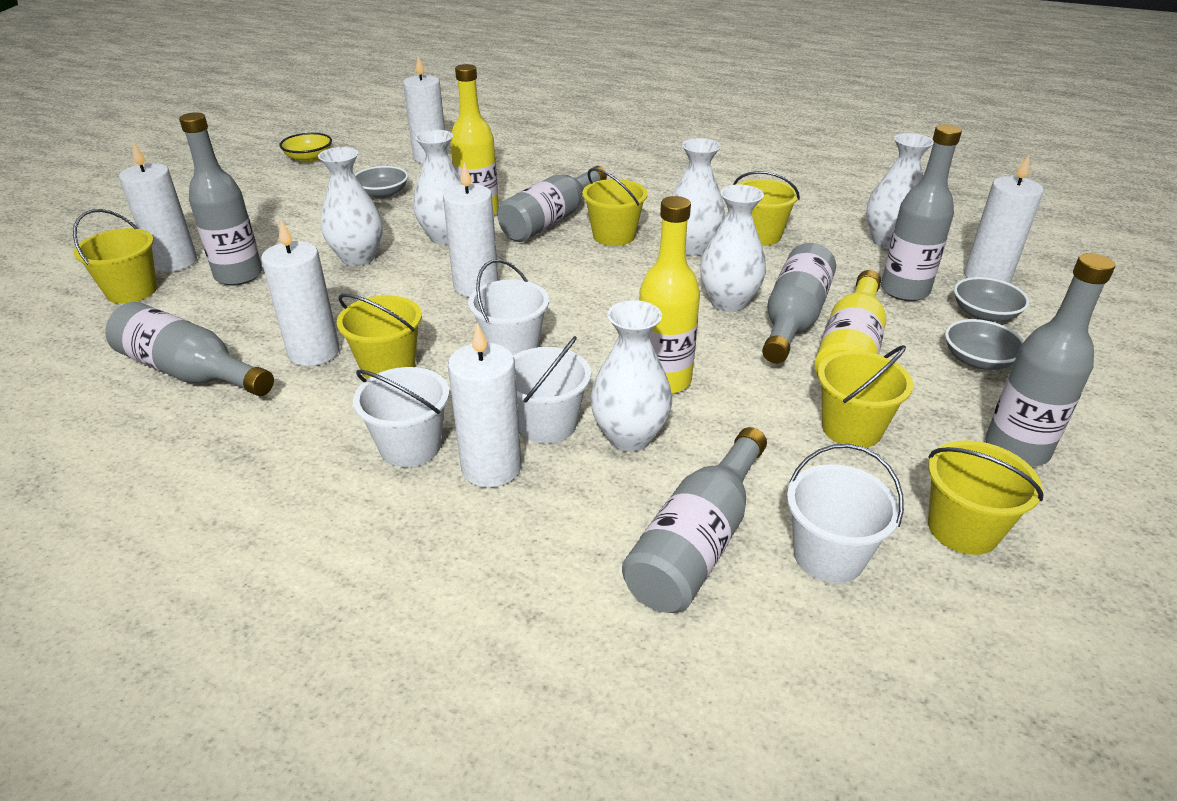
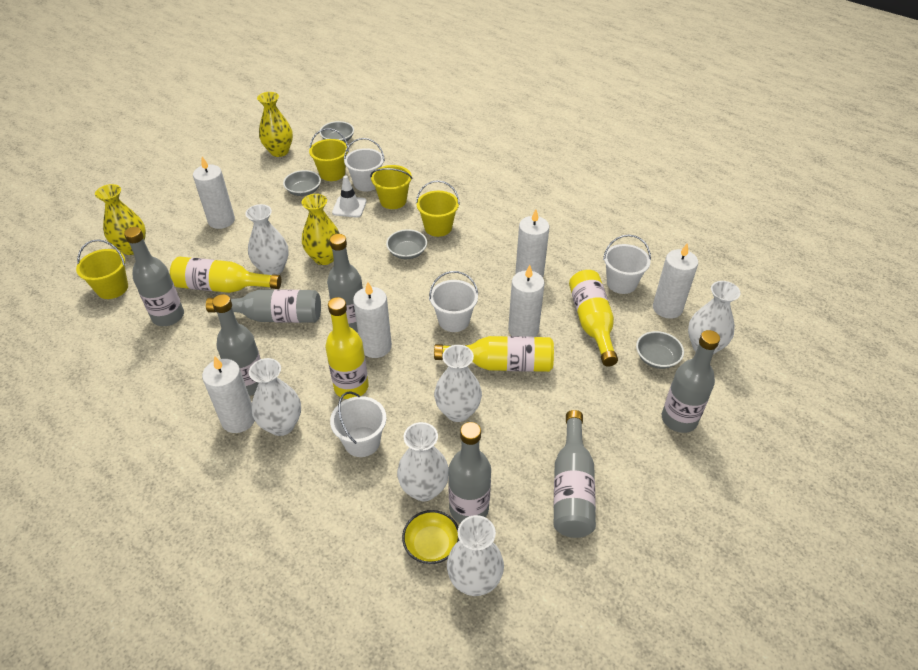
grey bowl: 3 -> 4
white traffic cone: 0 -> 1
yellow bottle: 3 -> 4
yellow bucket: 6 -> 4
yellow vase: 0 -> 3

